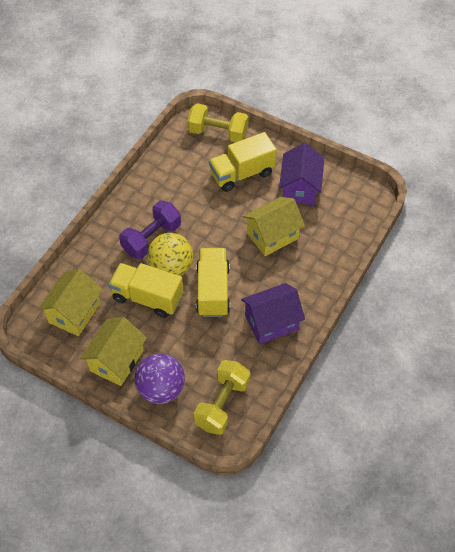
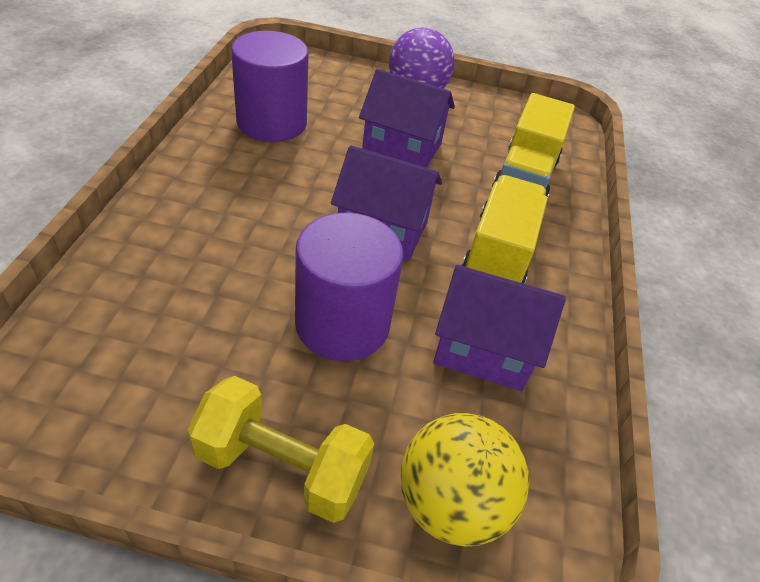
purple cylinder: 0 -> 2
purple dumbbell: 1 -> 0
purple house: 2 -> 3
yellow dumbbell: 2 -> 1
yellow house: 3 -> 0
yellow truck: 3 -> 2

